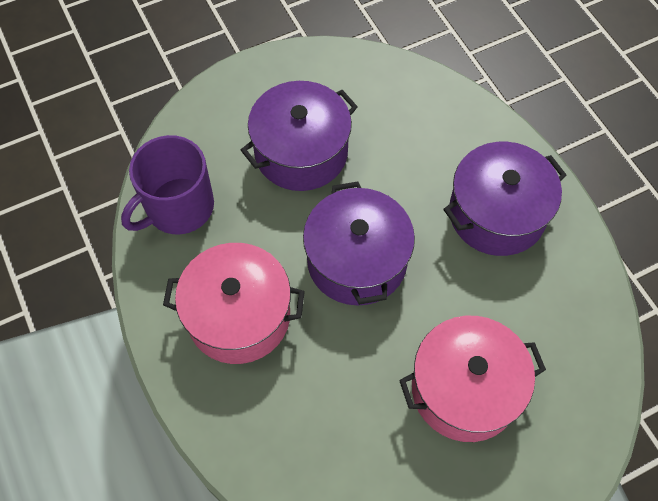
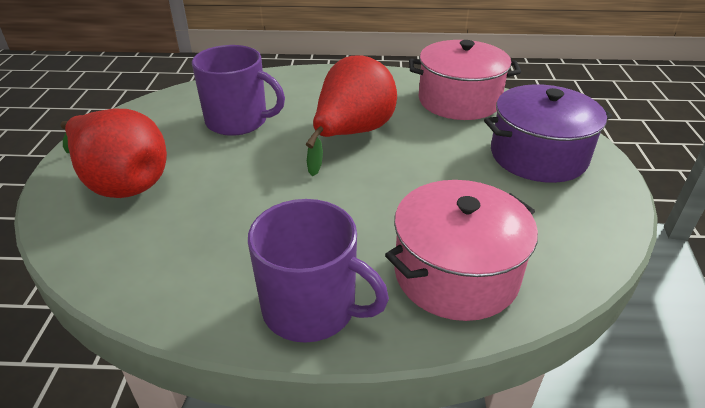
purple mug: 1 -> 2
purple pot: 3 -> 1
red pear: 0 -> 2

